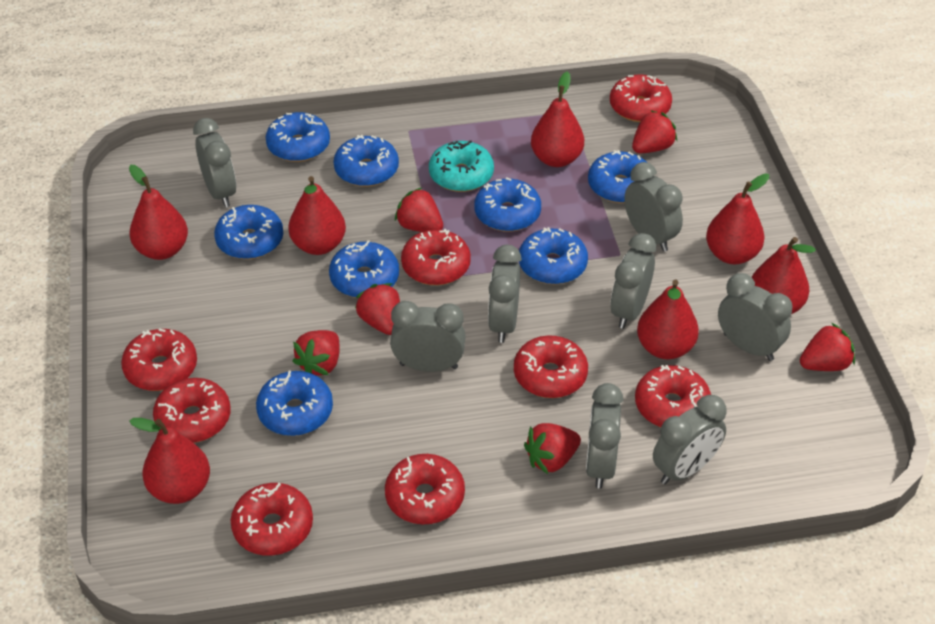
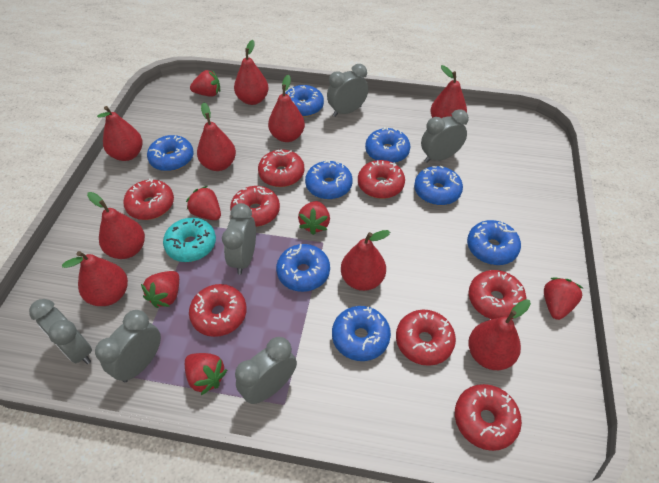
grey clock: 8 -> 6
red pear: 7 -> 9

